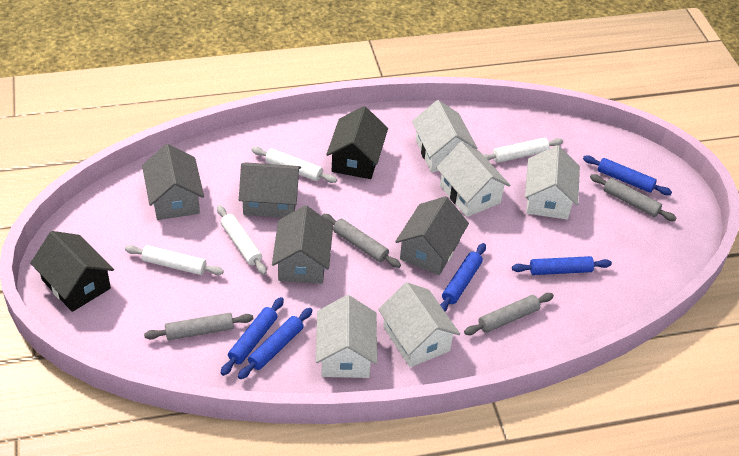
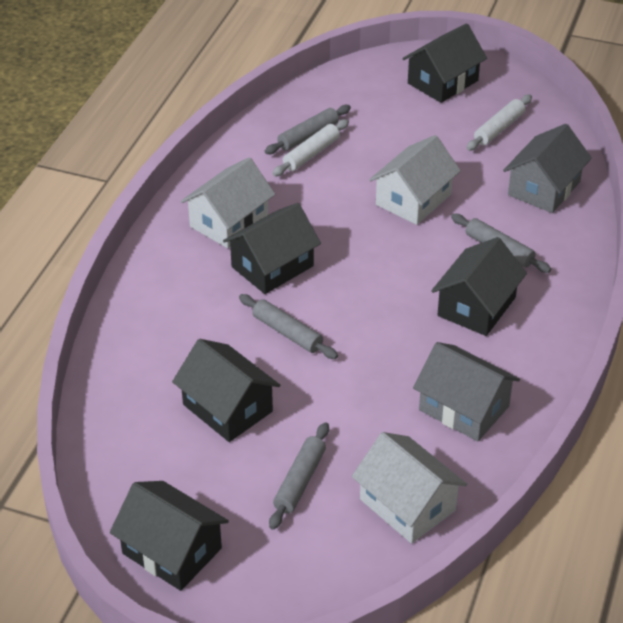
black house: 2 -> 5
blue rolling pin: 5 -> 0
grey house: 4 -> 2
white house: 5 -> 3
white rolling pin: 4 -> 2

